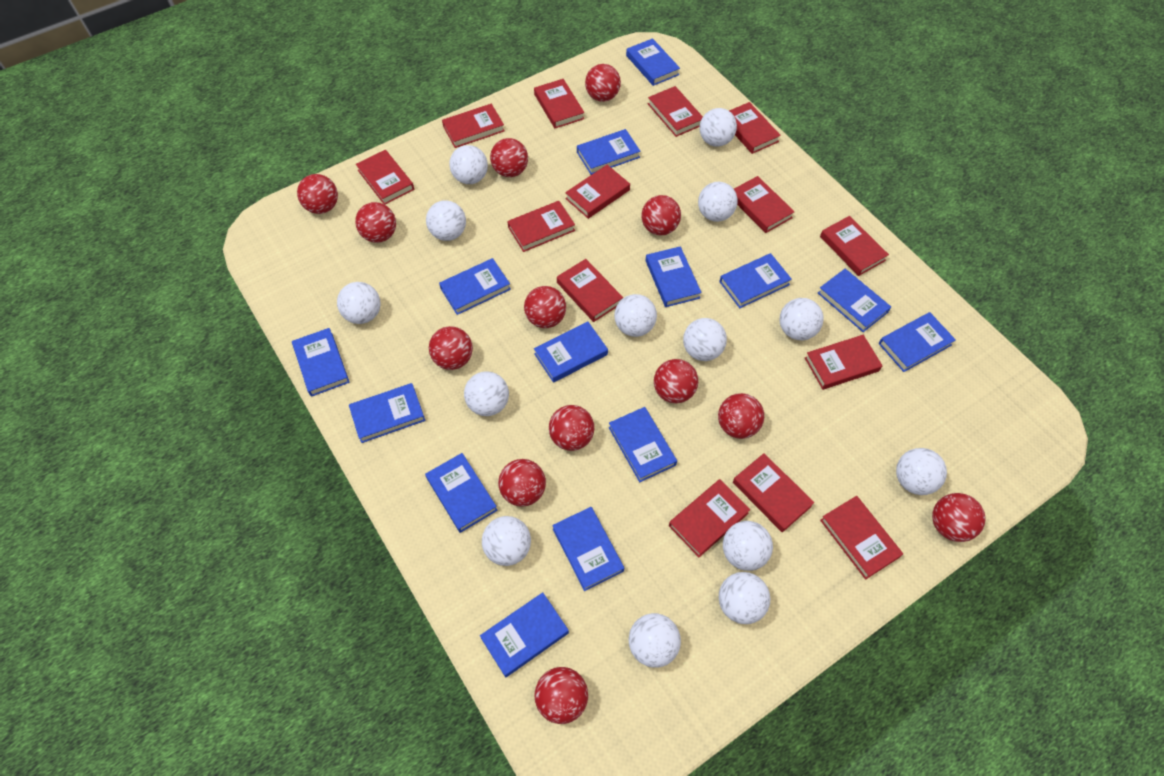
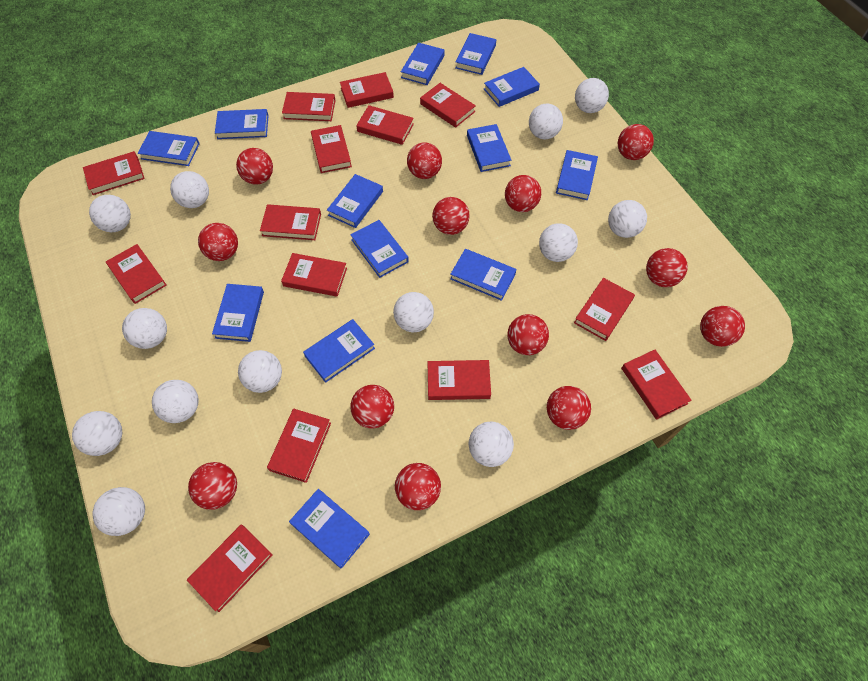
blue book: 14 -> 13
white ball: 14 -> 13

